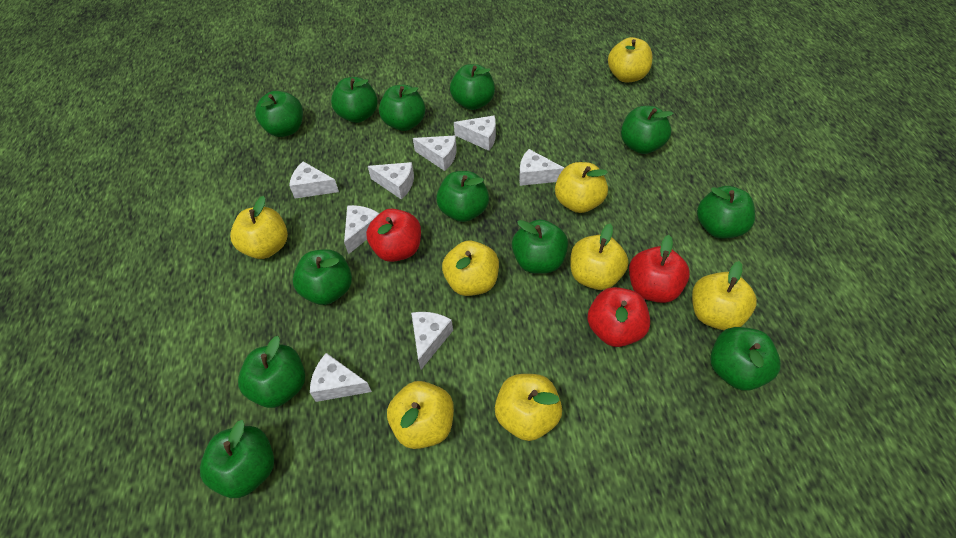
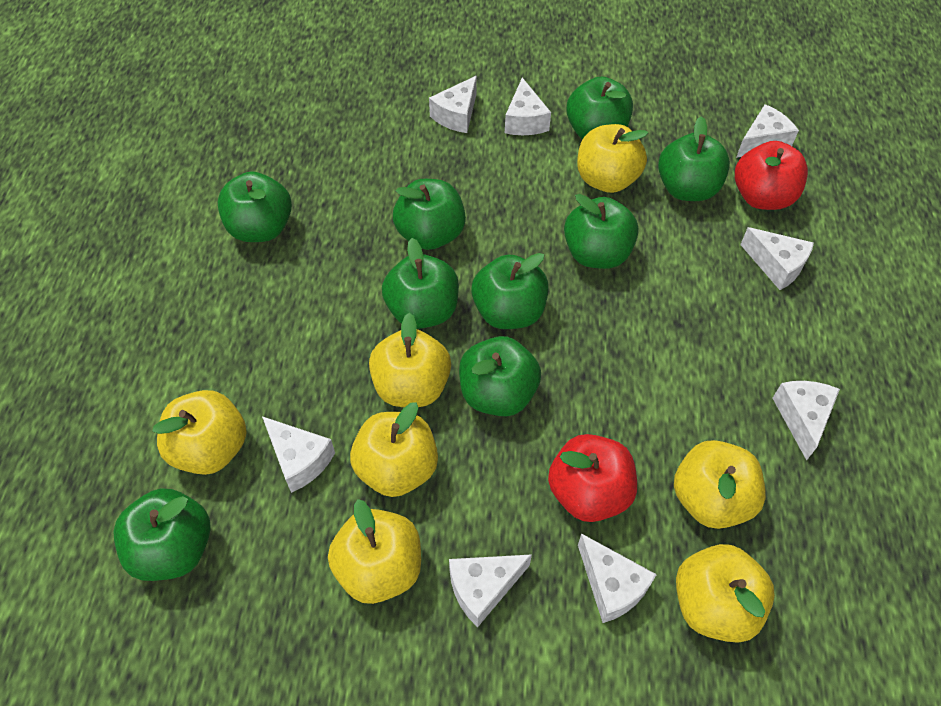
green apple: 12 -> 9
red apple: 3 -> 2
yellow apple: 8 -> 7

